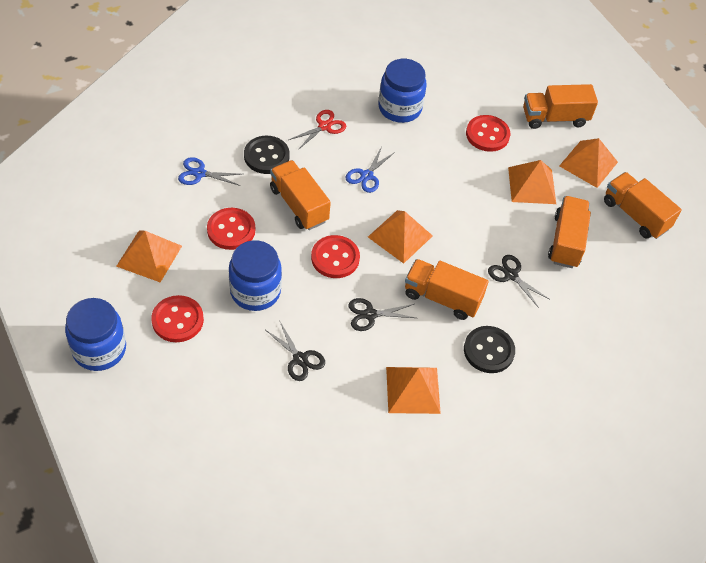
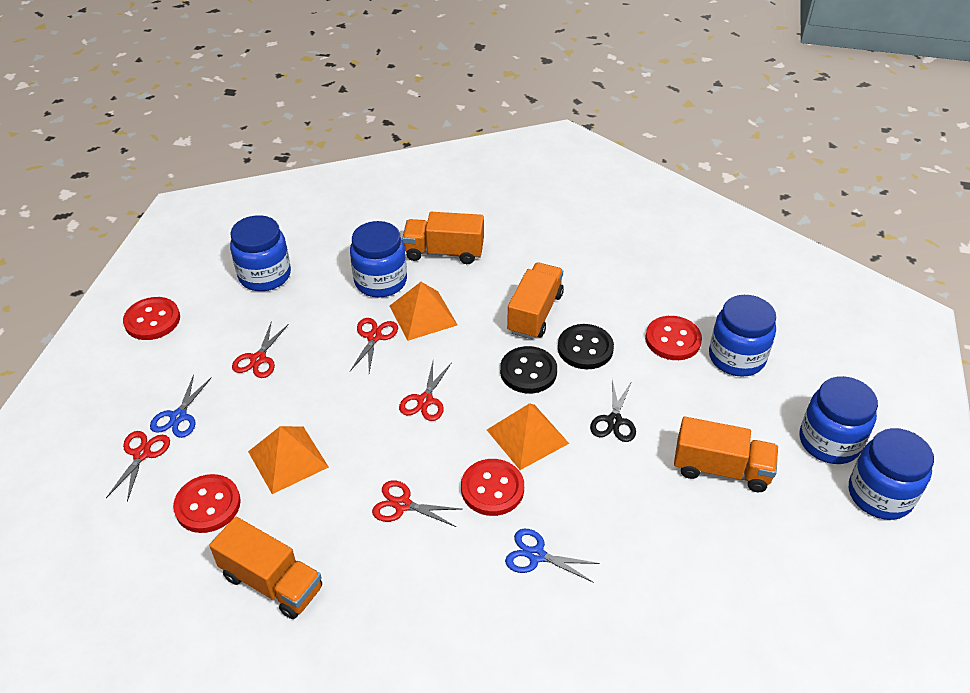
black scissors: 3 -> 1
blue jar: 3 -> 5
orange pyramid: 5 -> 3
orange truck: 5 -> 4
red scissors: 1 -> 5

